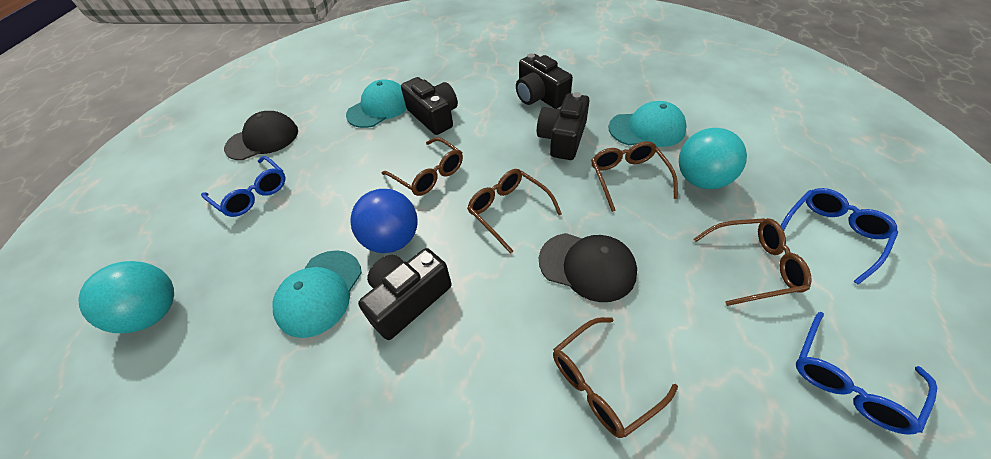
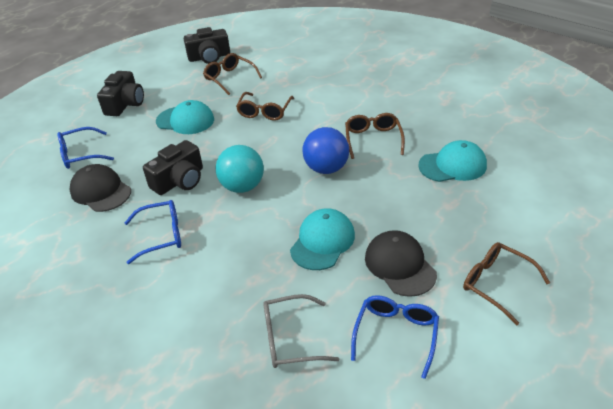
black camera: 4 -> 3
brown glasses: 5 -> 4
grey glasses: 0 -> 1
turquoise ball: 2 -> 1

